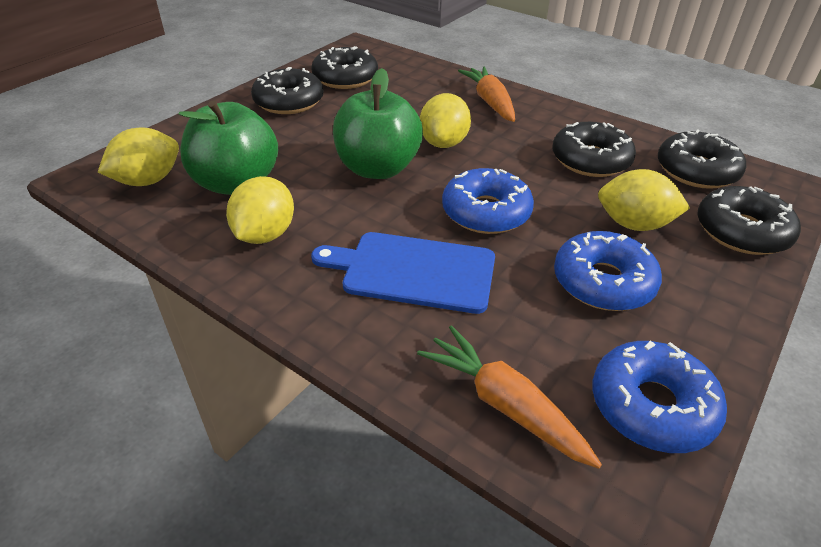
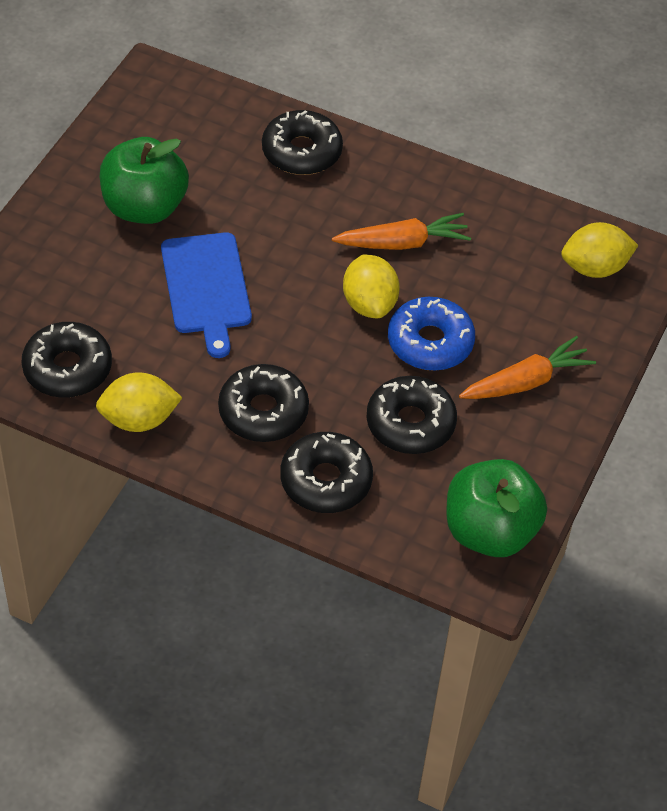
blue donut: 3 -> 1
yellow lemon: 4 -> 3

